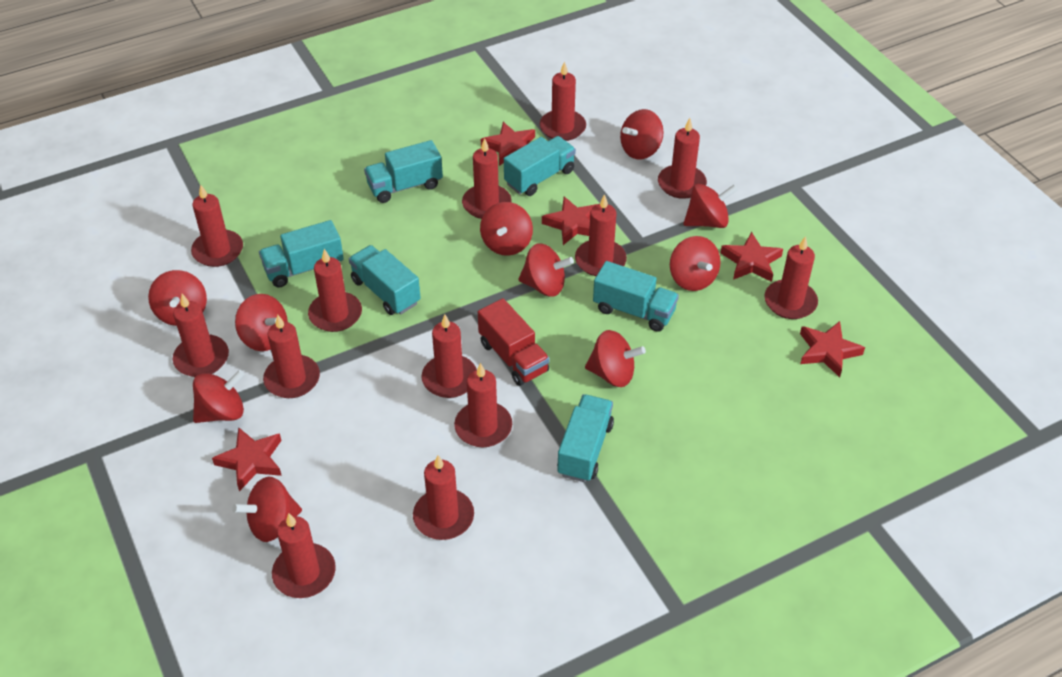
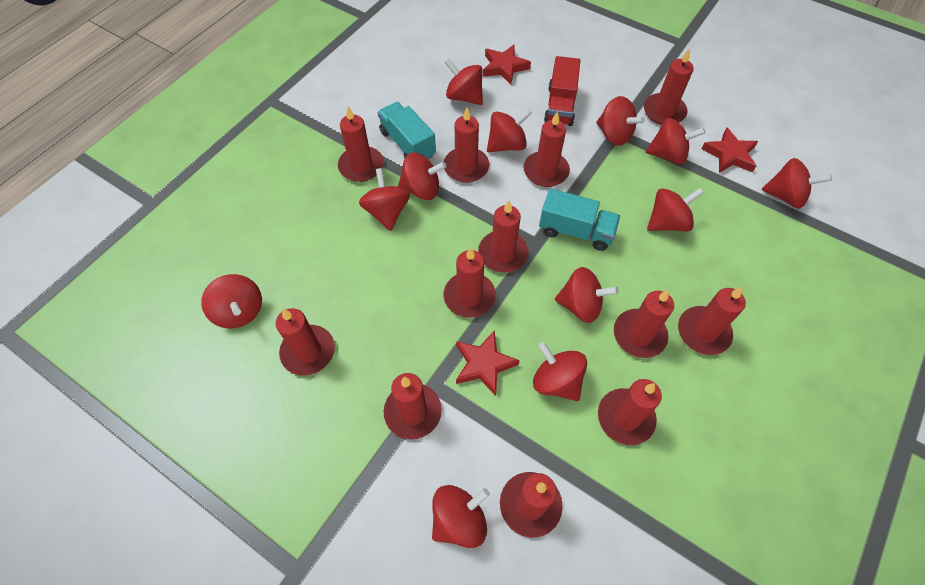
red candle: 13 -> 12
red spinning top: 10 -> 12
red star: 5 -> 3
turquoise truck: 6 -> 2

